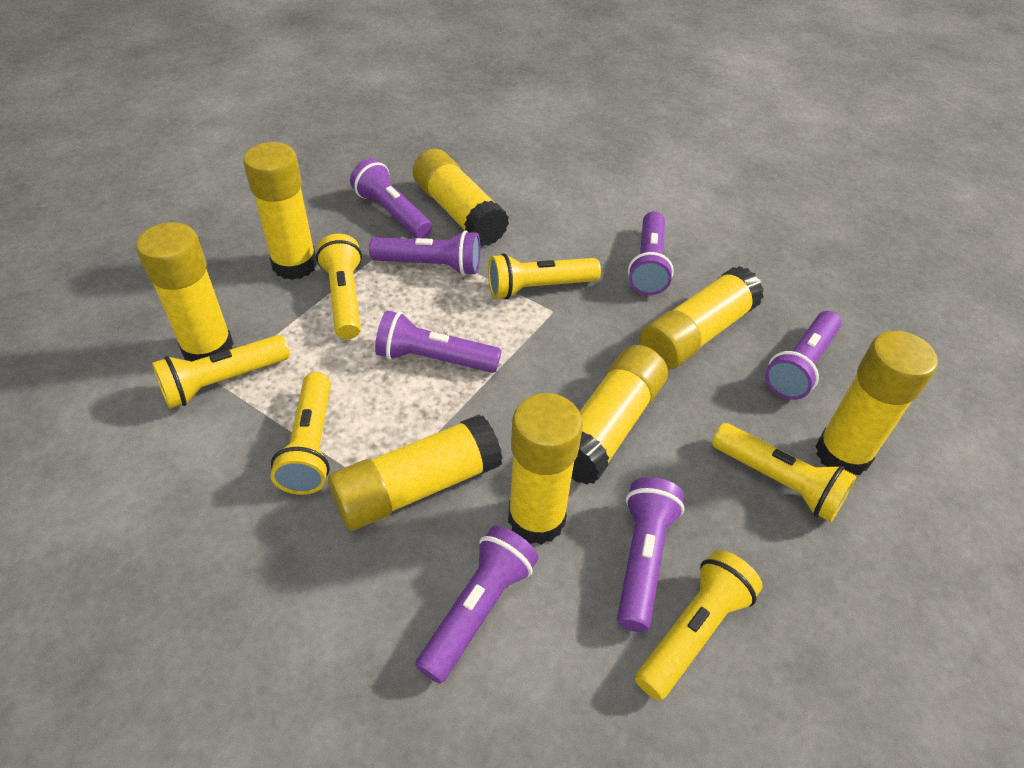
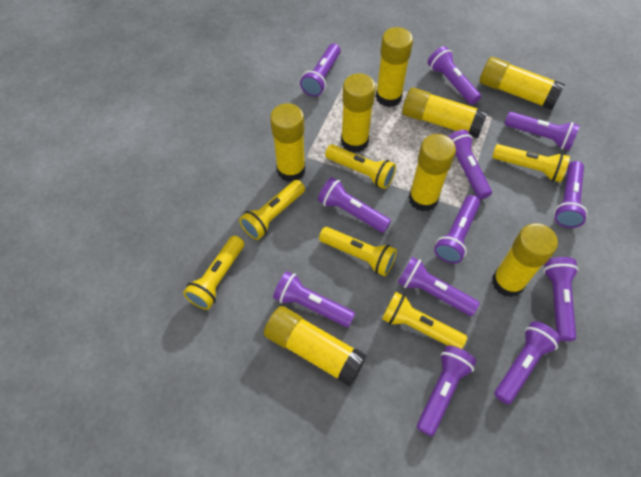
purple flashlight: 7 -> 12

